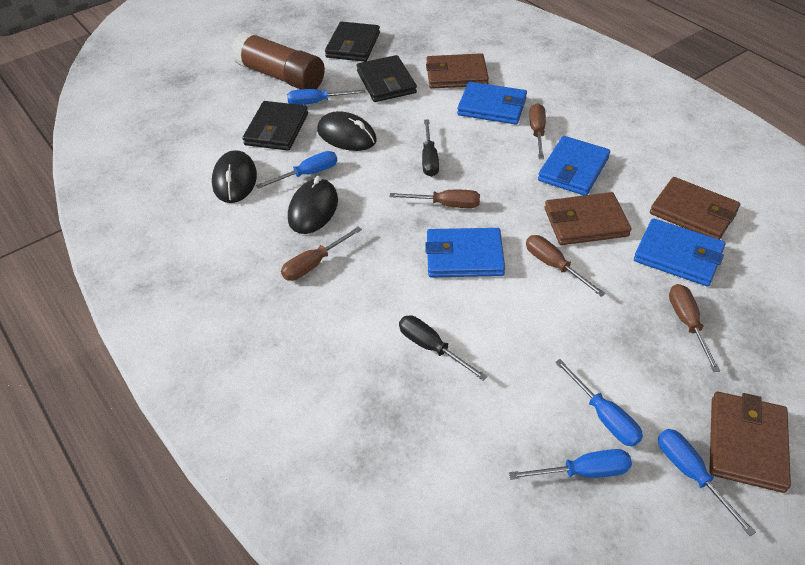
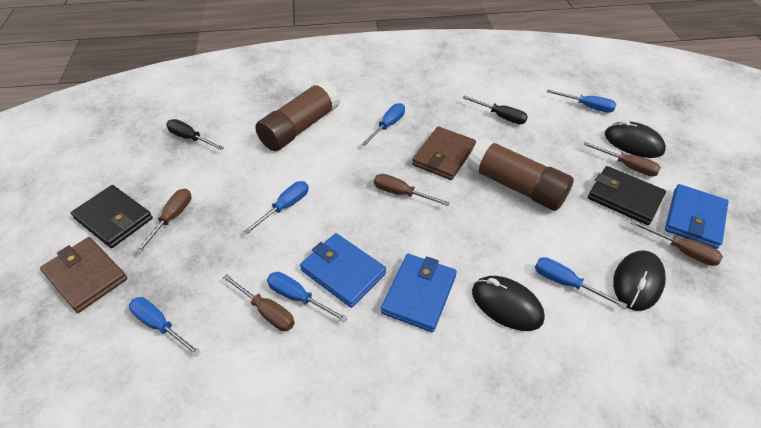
black wallet: 3 -> 2
blue screwdriver: 5 -> 6
blue wallet: 4 -> 3
brown glue stick: 1 -> 2
brown wallet: 4 -> 2

